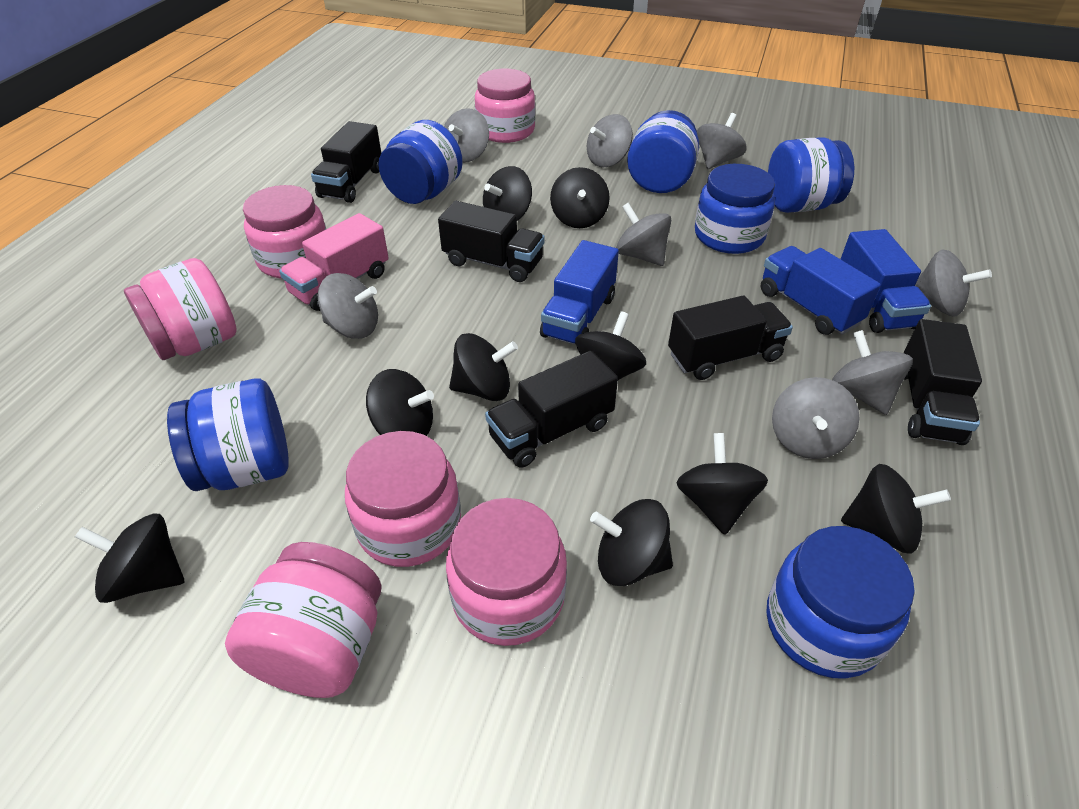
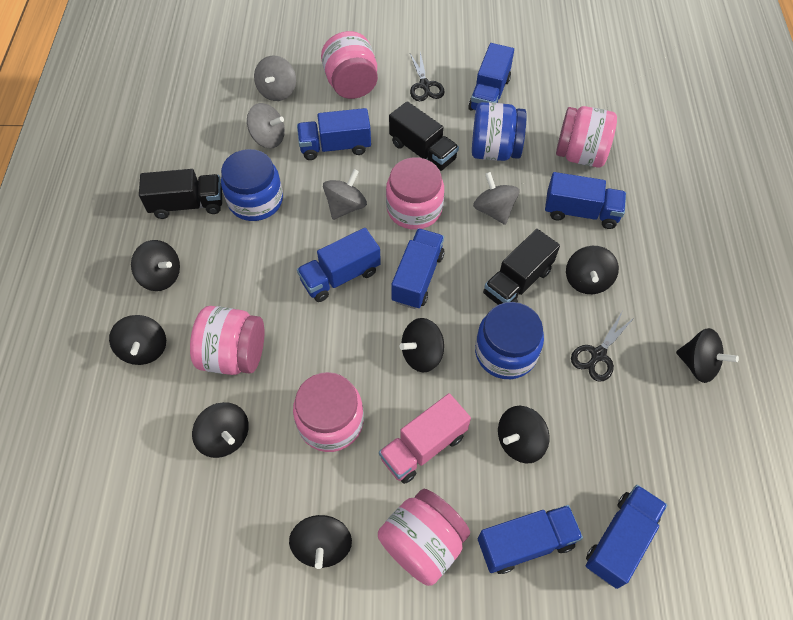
black scissors: 0 -> 2
black spinning top: 9 -> 8
black truck: 5 -> 3
blue jar: 6 -> 3
blue truck: 3 -> 7
grey spinning top: 8 -> 4

